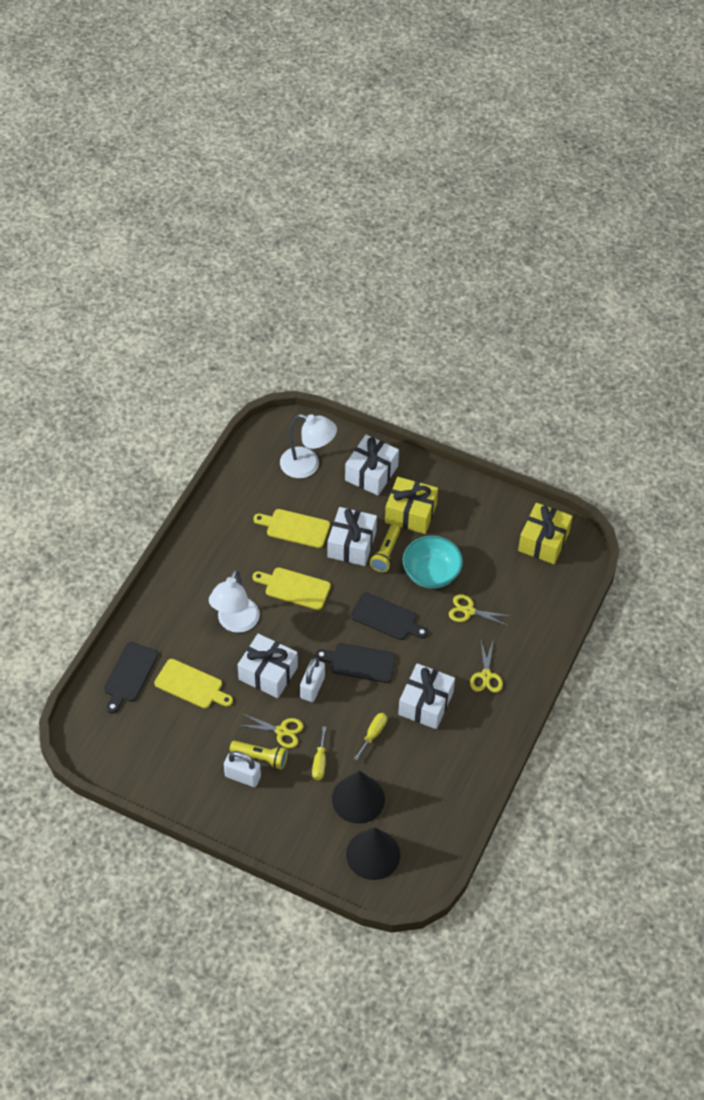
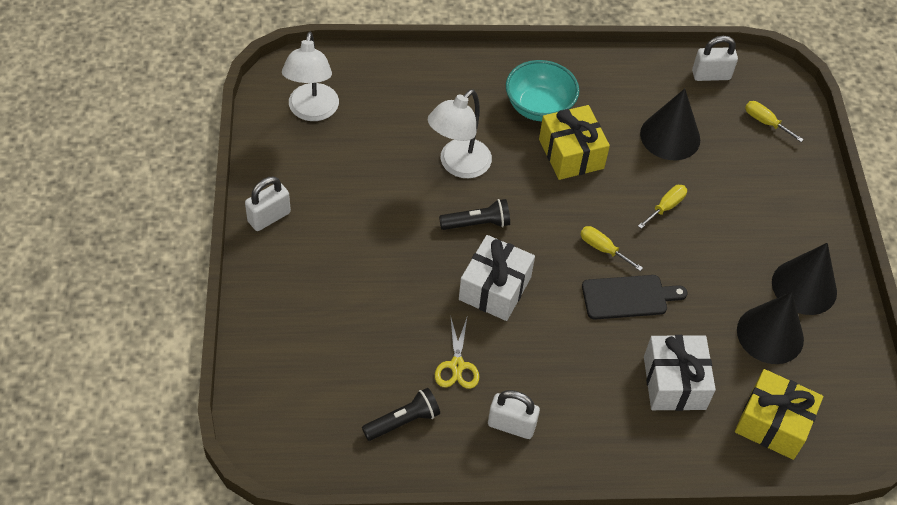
black cone: 2 -> 3
black cutting board: 3 -> 1
black flashlight: 0 -> 2
white gift: 4 -> 2
white padlock: 2 -> 3
yellow cutting board: 3 -> 0
yellow flashlight: 2 -> 0
yellow scissors: 3 -> 1
yellow screwdriver: 2 -> 3

